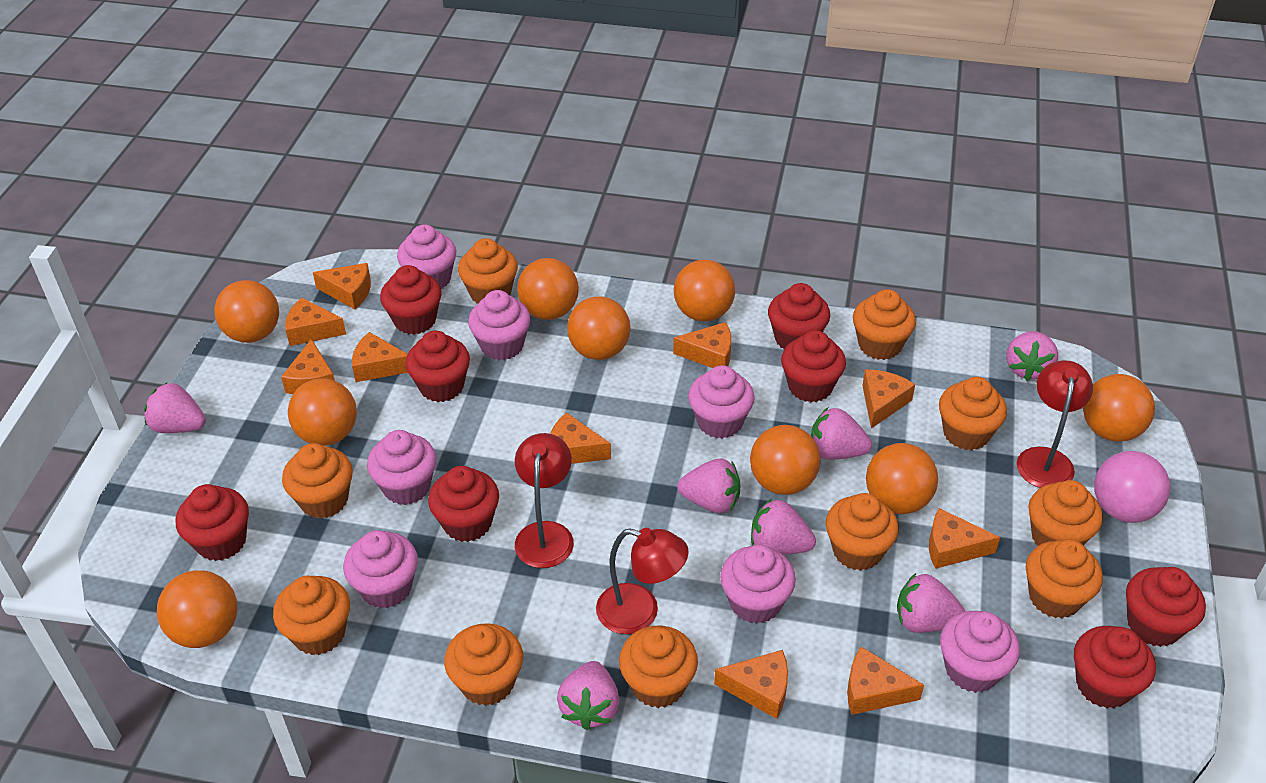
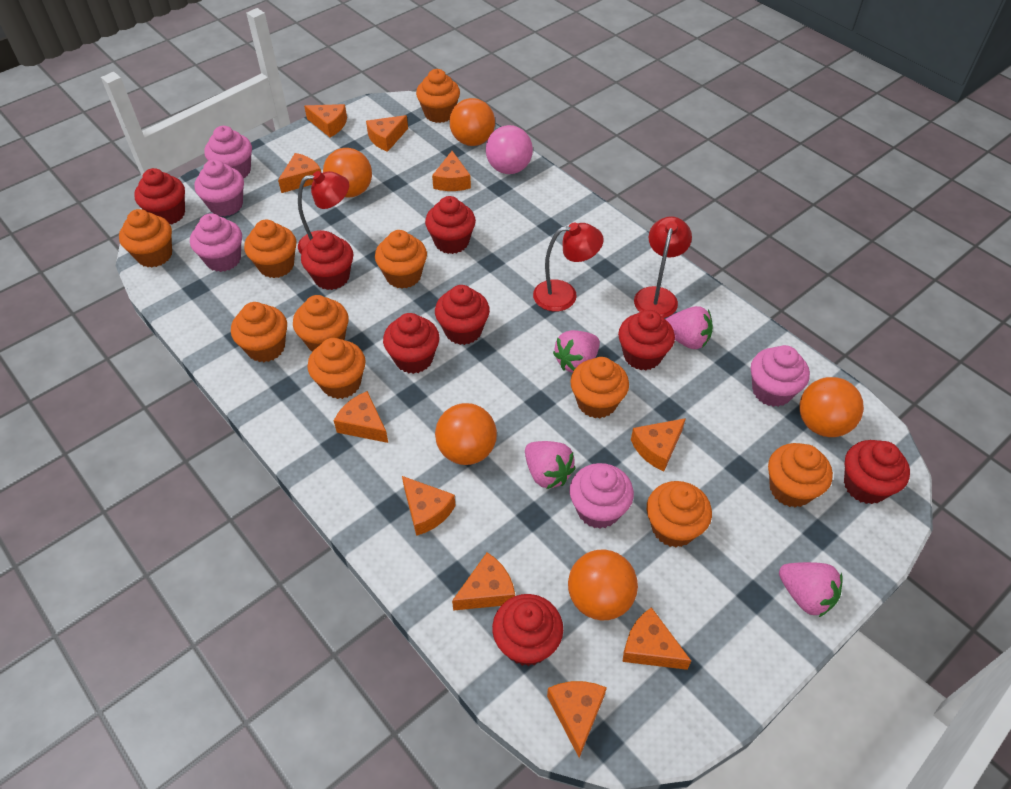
orange ball: 9 -> 5
pink cupcake: 7 -> 5
pink strawberry: 7 -> 4

